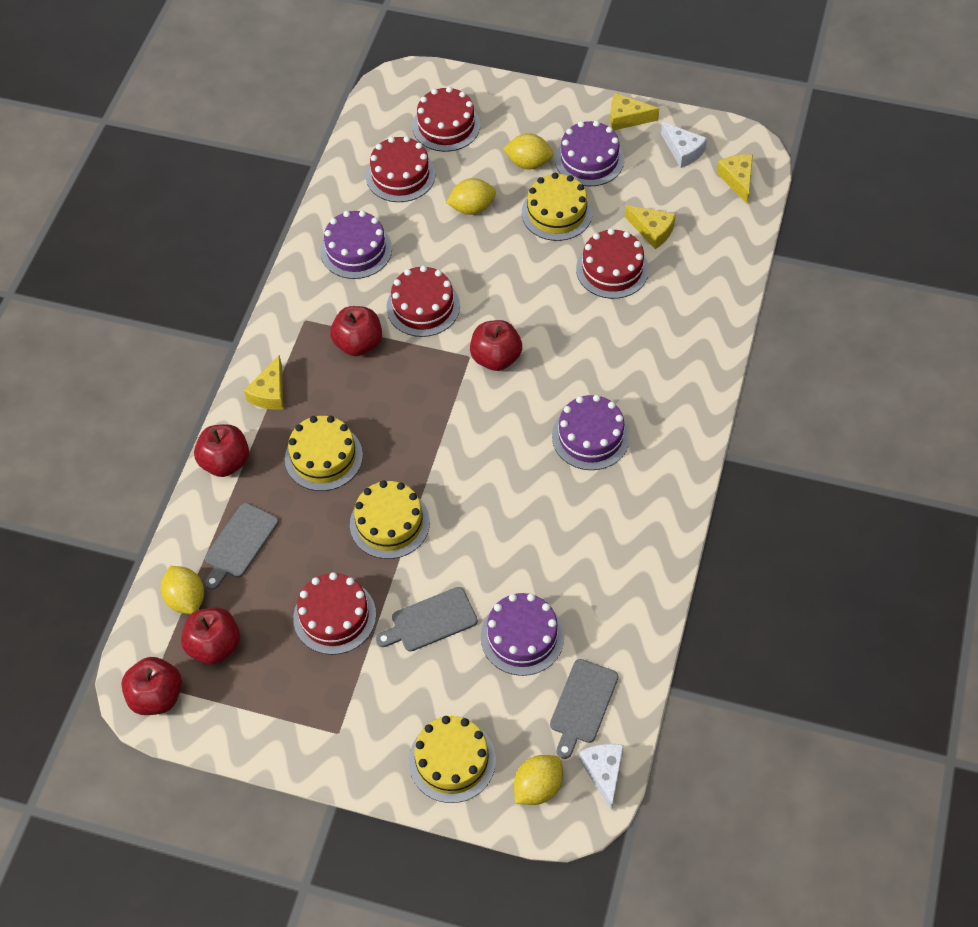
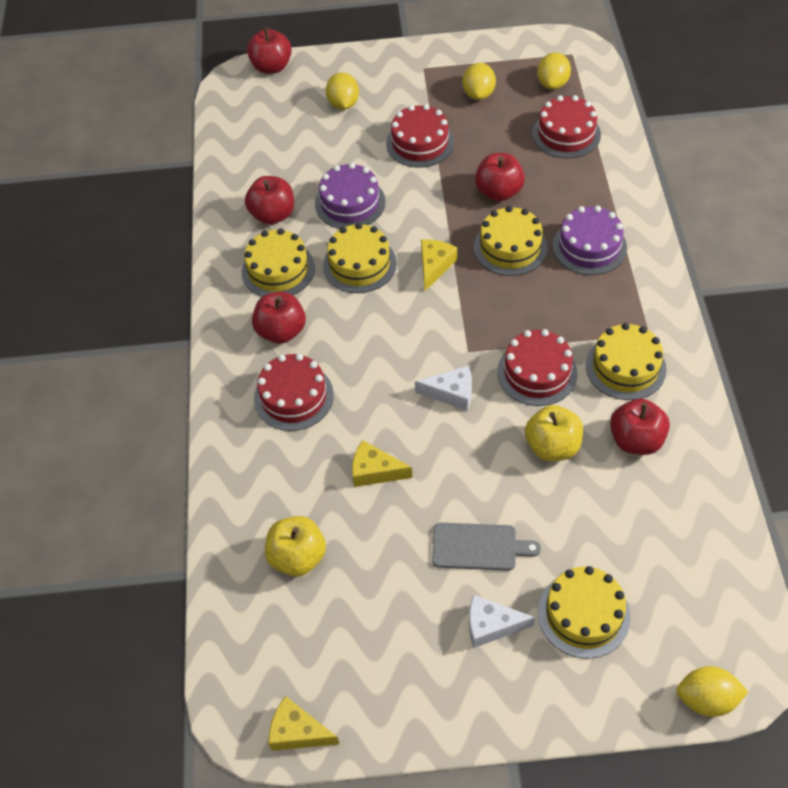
grey cutting board: 3 -> 1
purple cake: 4 -> 2
red cake: 5 -> 4
yellow apple: 0 -> 2
yellow cake: 4 -> 5
yellow cheese: 4 -> 3

